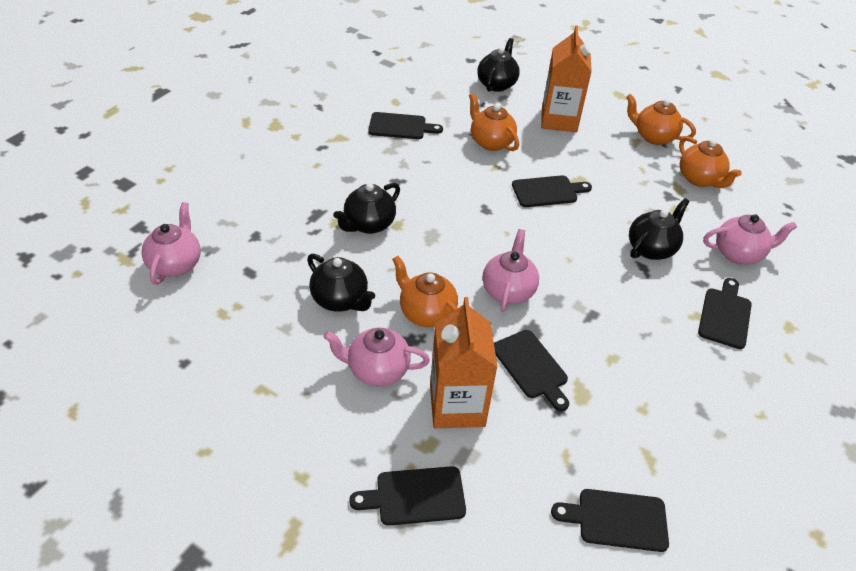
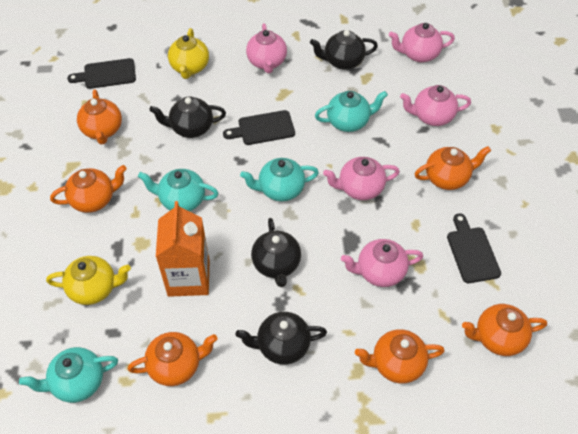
black cutting board: 6 -> 3
orange carton: 2 -> 1
orange teapot: 4 -> 6
pink teapot: 4 -> 5
turquoise teapot: 0 -> 4
yellow teapot: 0 -> 2

